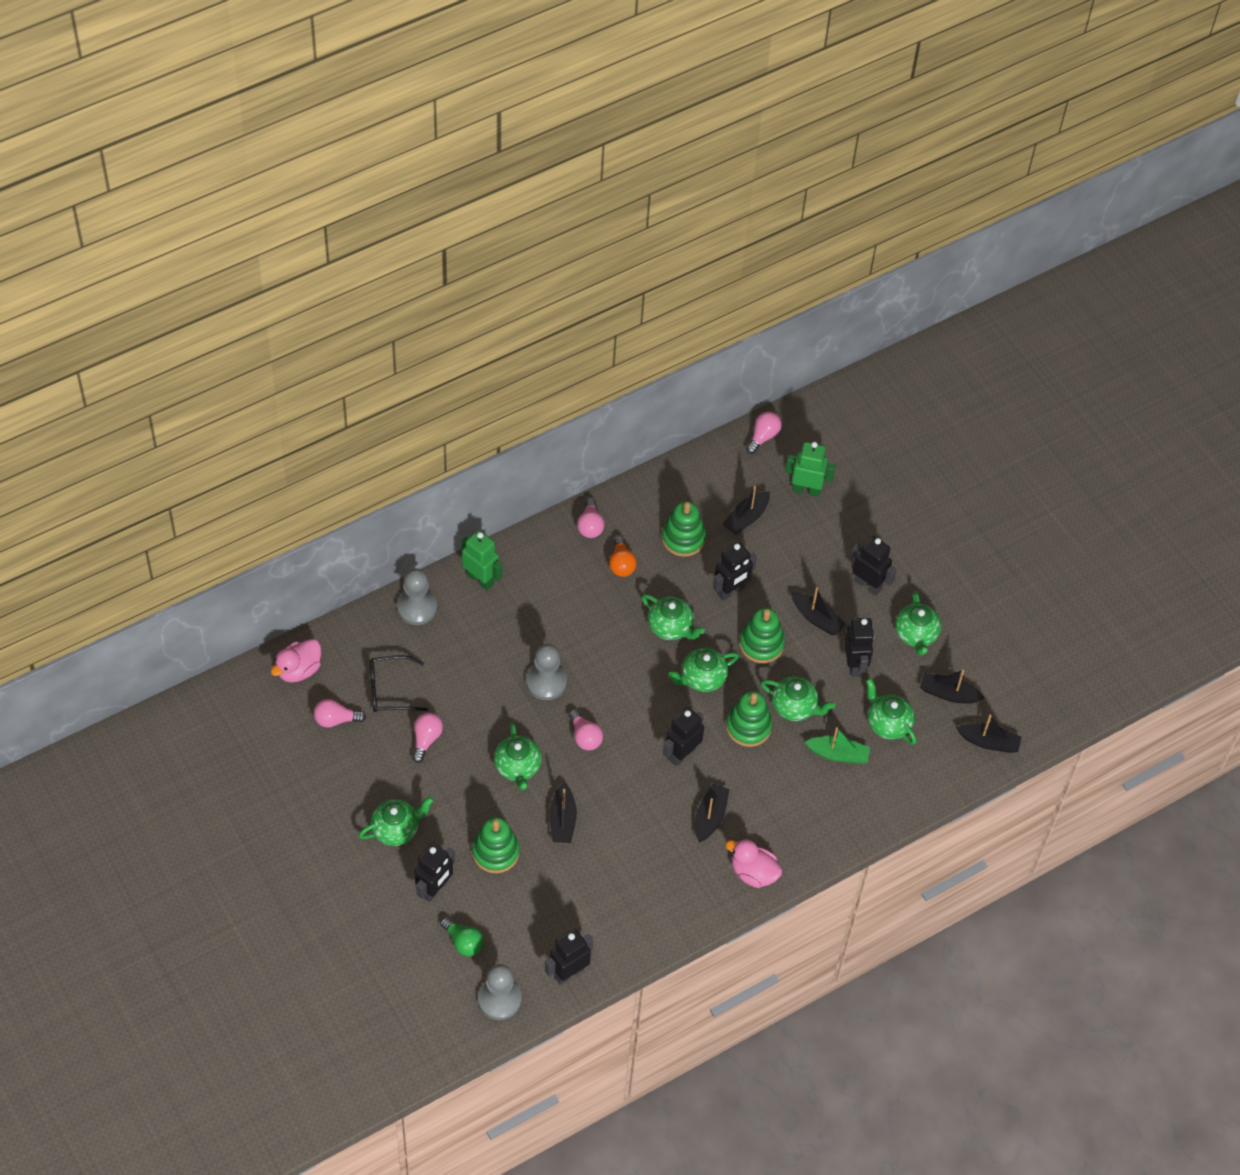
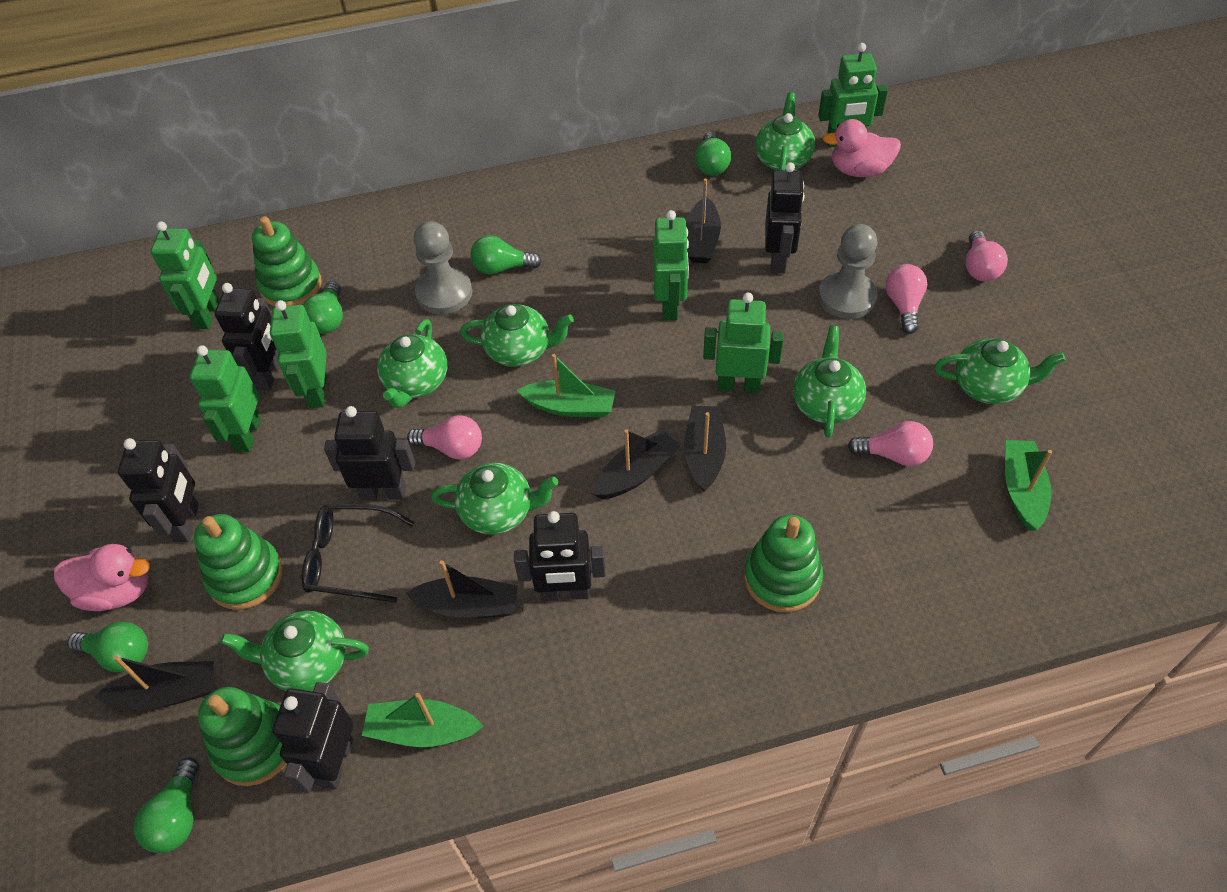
black boat: 6 -> 5
green boat: 1 -> 3
green light bulb: 1 -> 5
green robot: 2 -> 6
grey pawn: 3 -> 2
orange light bulb: 1 -> 0
pink light bulb: 5 -> 4

